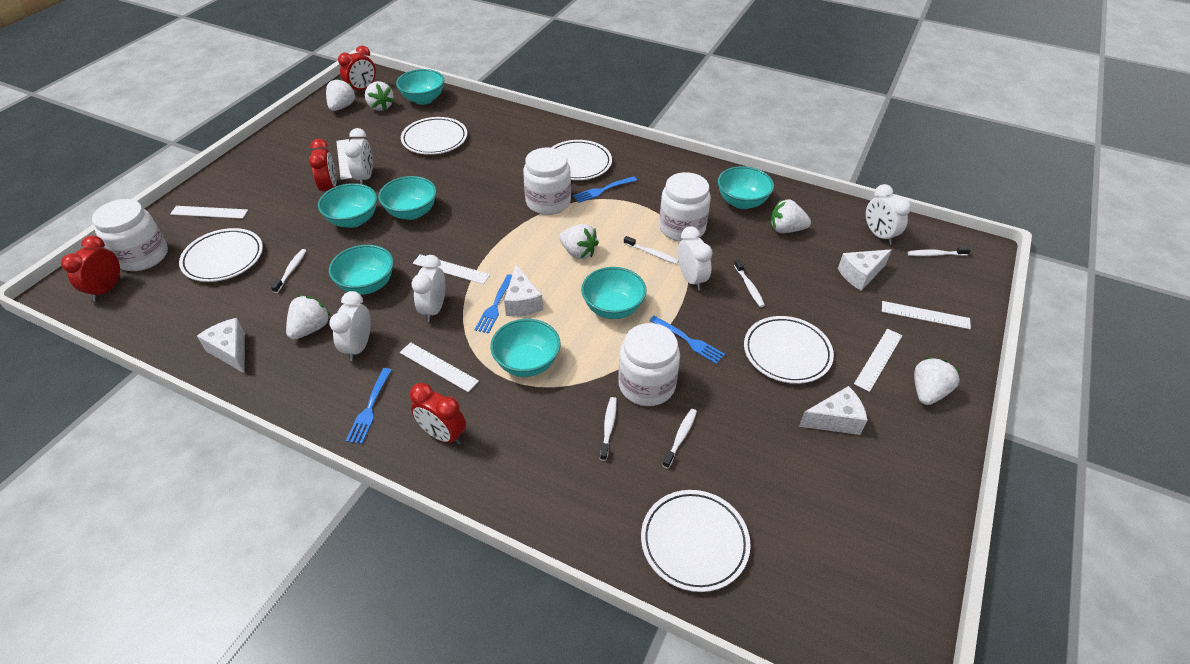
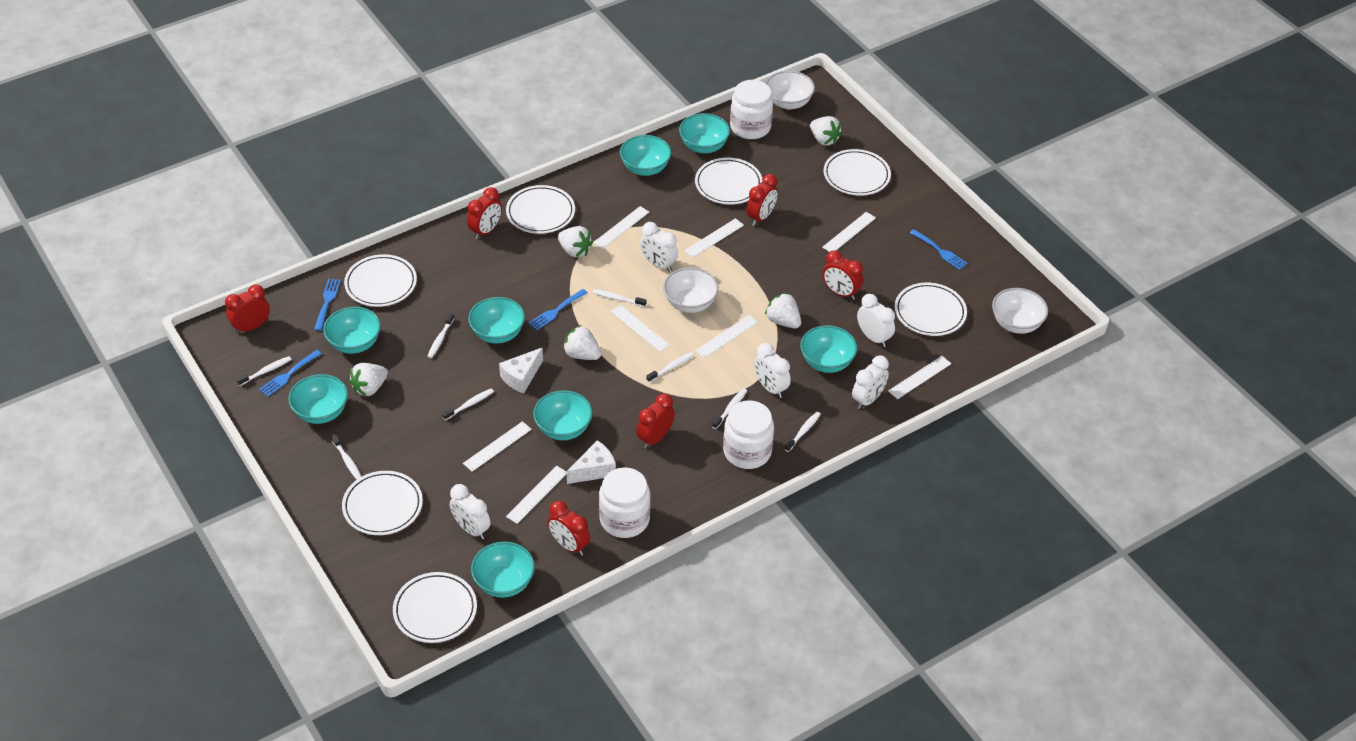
red clock: 4 -> 6
turquoise bowl: 7 -> 8
white bowl: 0 -> 3
white cheese: 4 -> 2
white jar: 4 -> 3
white plate: 5 -> 7
white ruler: 6 -> 8
white strawberry: 6 -> 5
white toothbrush: 6 -> 8

